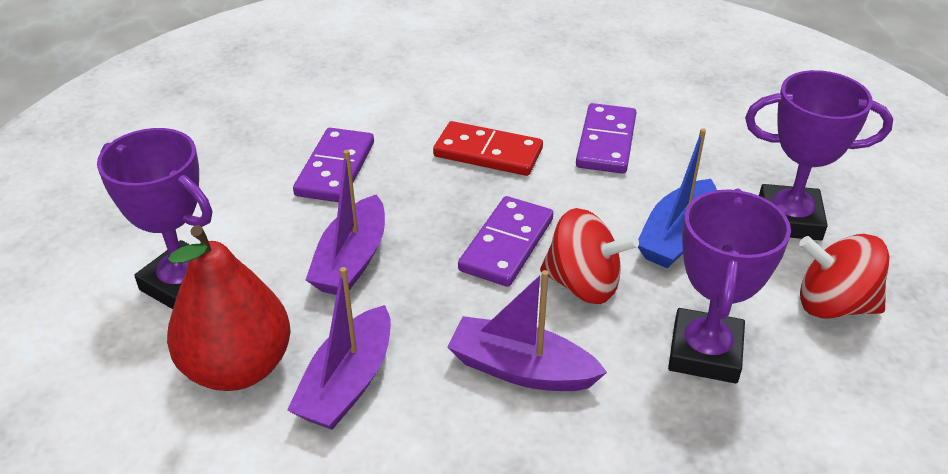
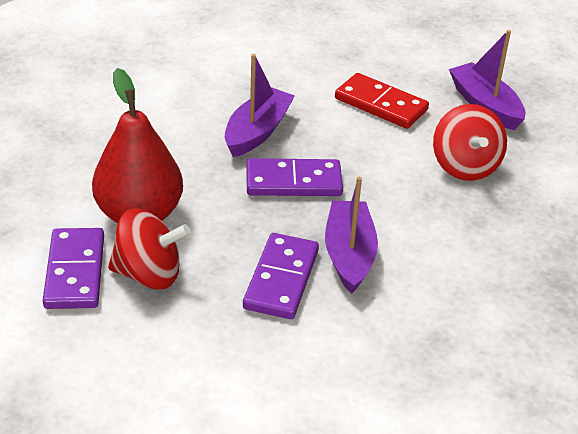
blue boat: 1 -> 0
purple trophy: 3 -> 0

